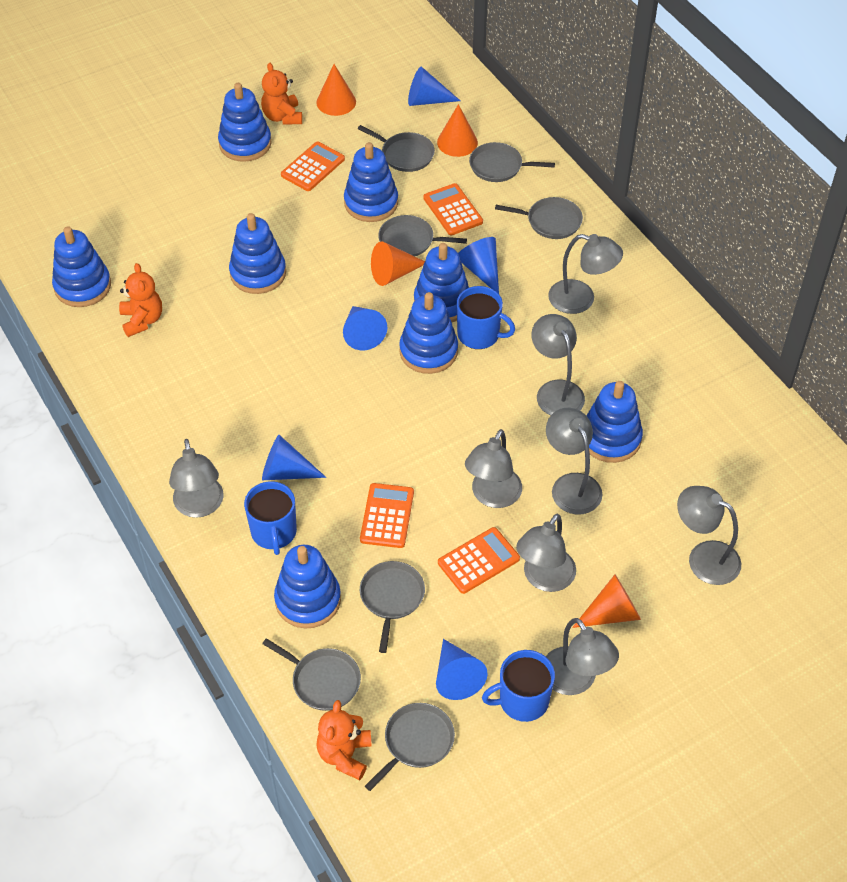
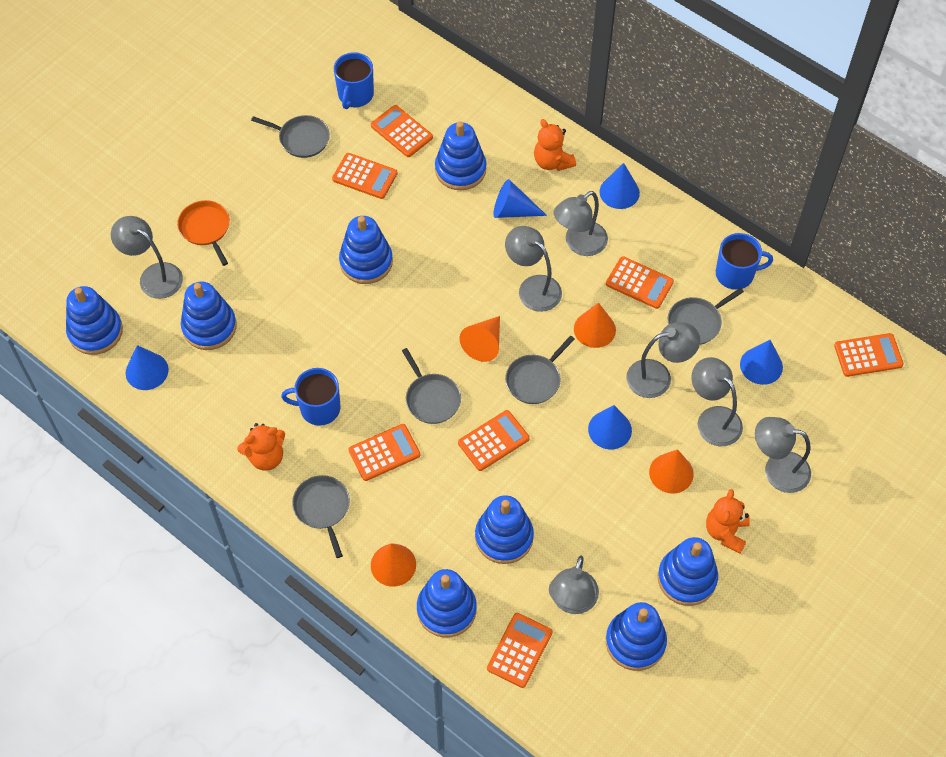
grey lamp: 8 -> 7
grey pan: 7 -> 5
orange calculator: 4 -> 7
orange pan: 0 -> 1

